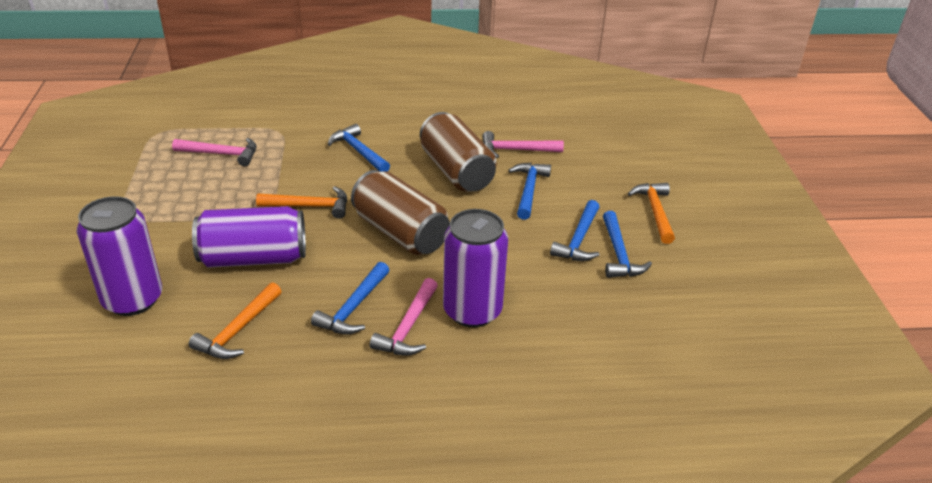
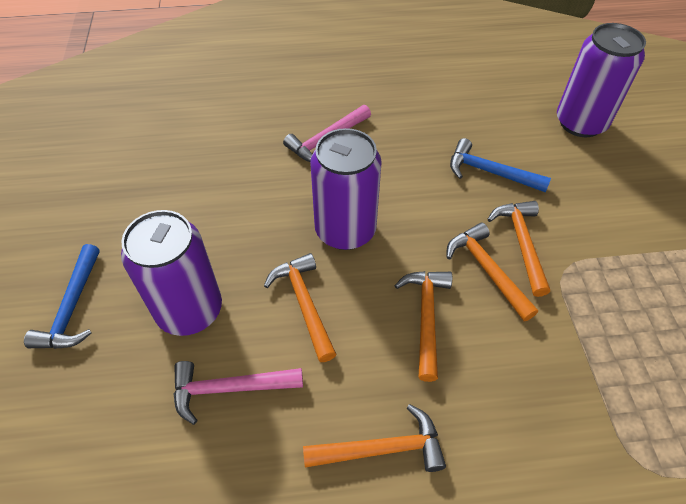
blue hammer: 5 -> 2
brown can: 2 -> 0
orange hammer: 3 -> 5
pink hammer: 3 -> 2

